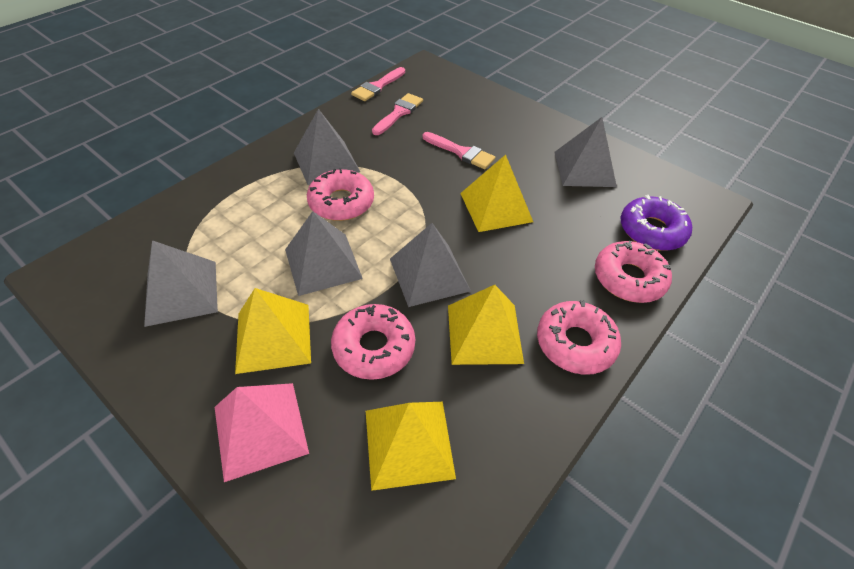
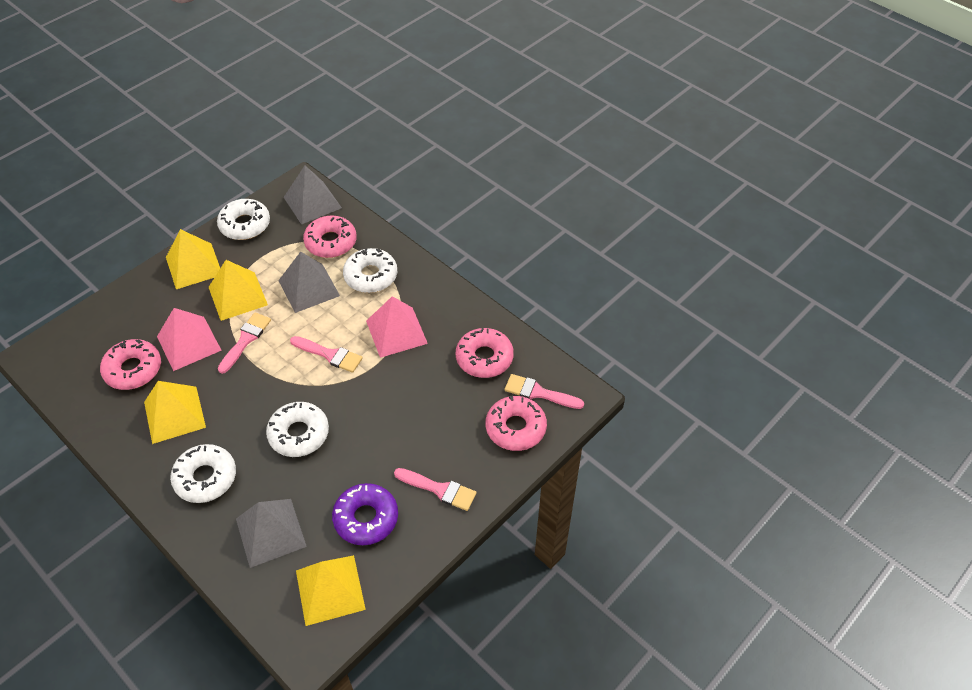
grey pyramid: 5 -> 3
pink brush: 3 -> 4
pink pyramid: 1 -> 2
white donut: 0 -> 4

